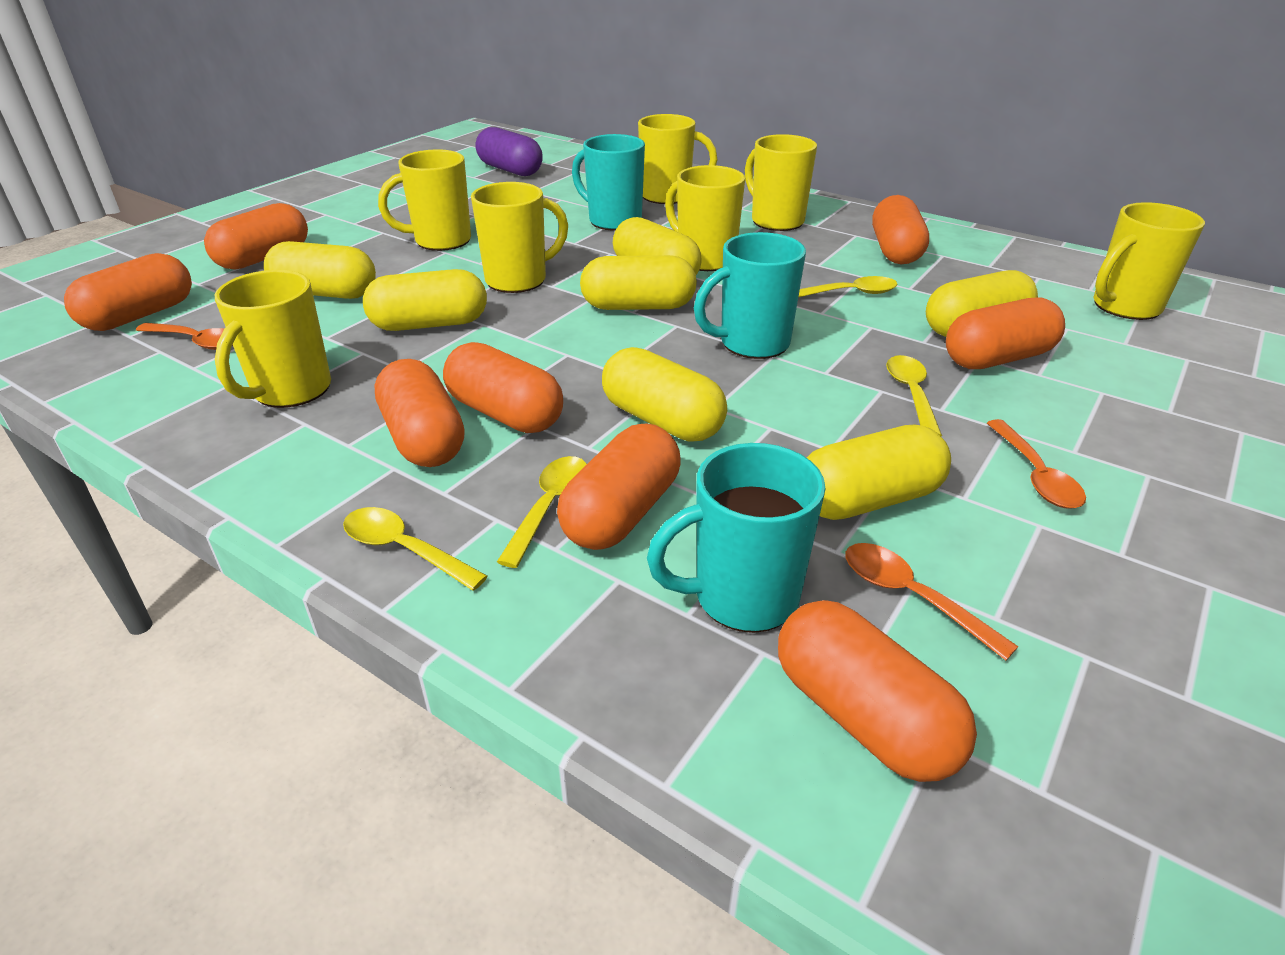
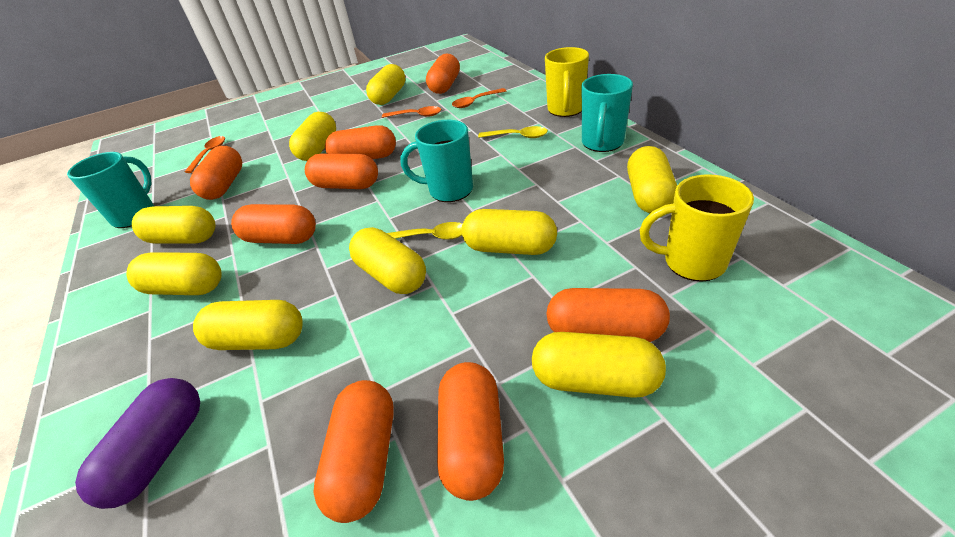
yellow capsule: 7 -> 9
yellow mug: 7 -> 2
yellow spoon: 4 -> 2

